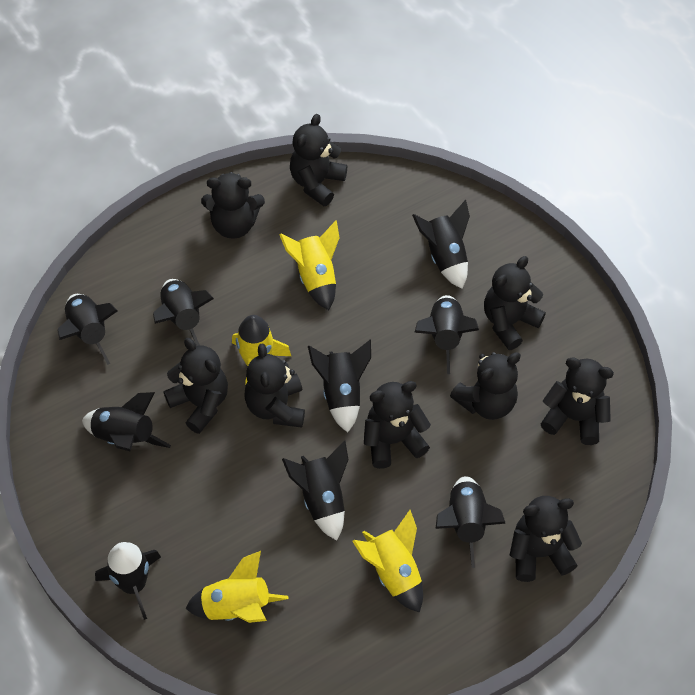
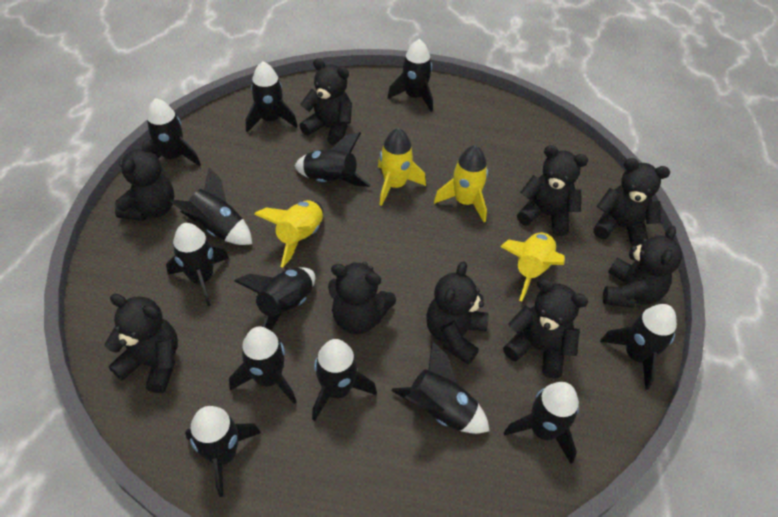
black rocket: 9 -> 13

